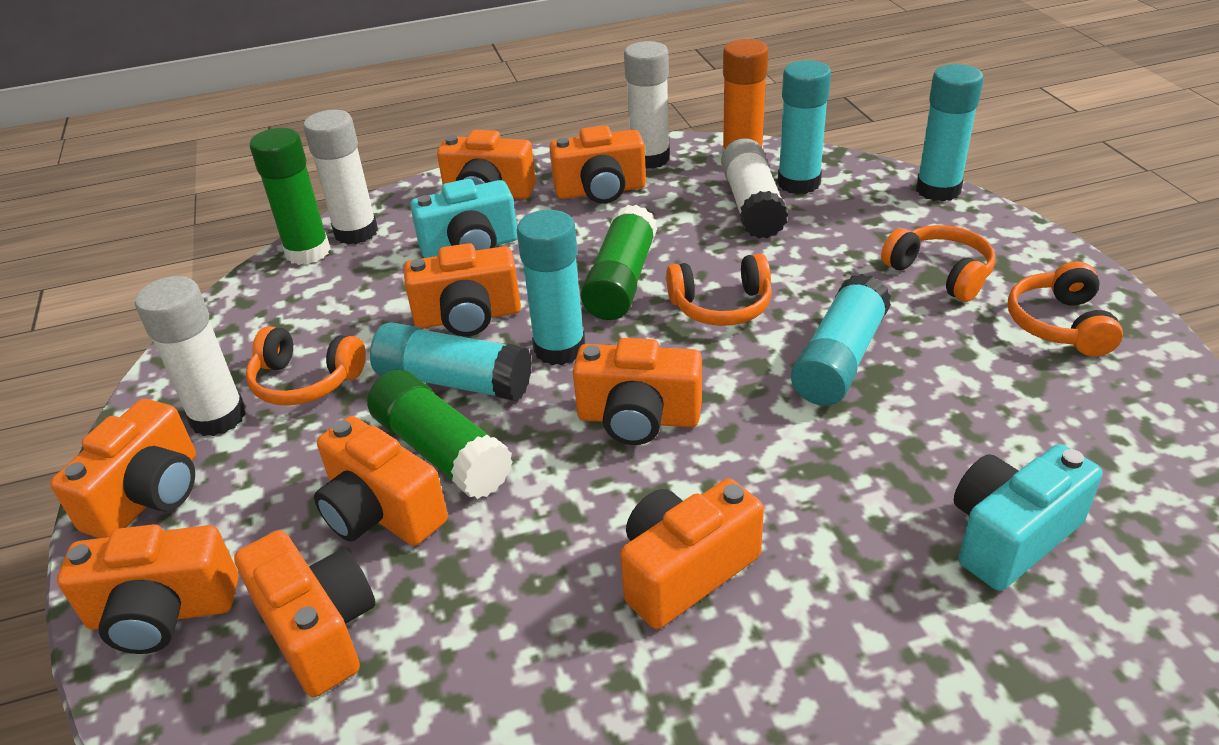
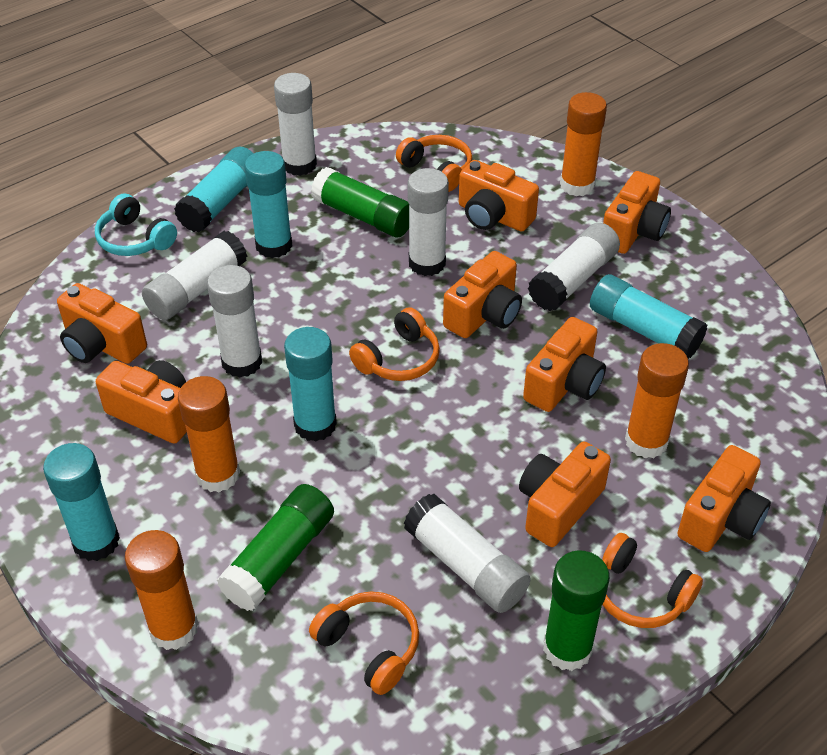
orange camera: 9 -> 8
orange glue stick: 1 -> 4
turquoise camera: 2 -> 0
turquoise headphones: 0 -> 1
white glue stick: 4 -> 6

